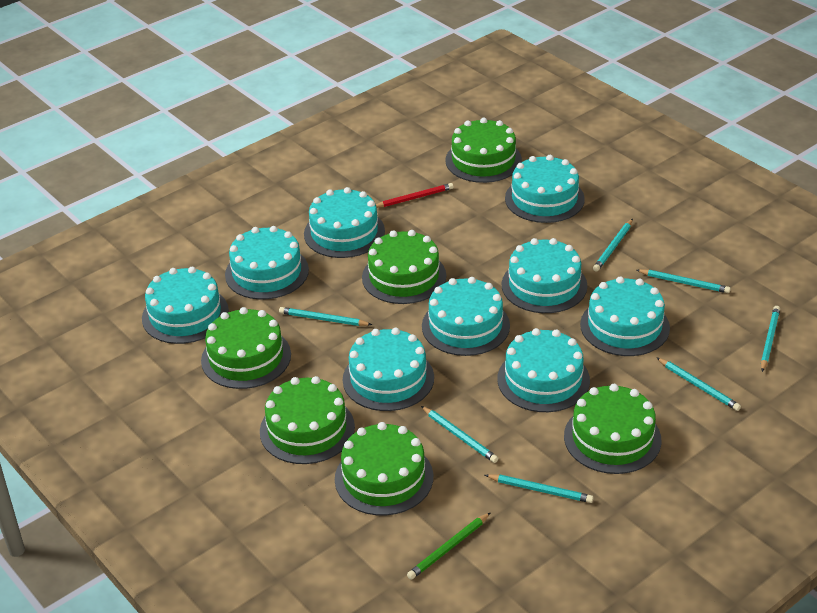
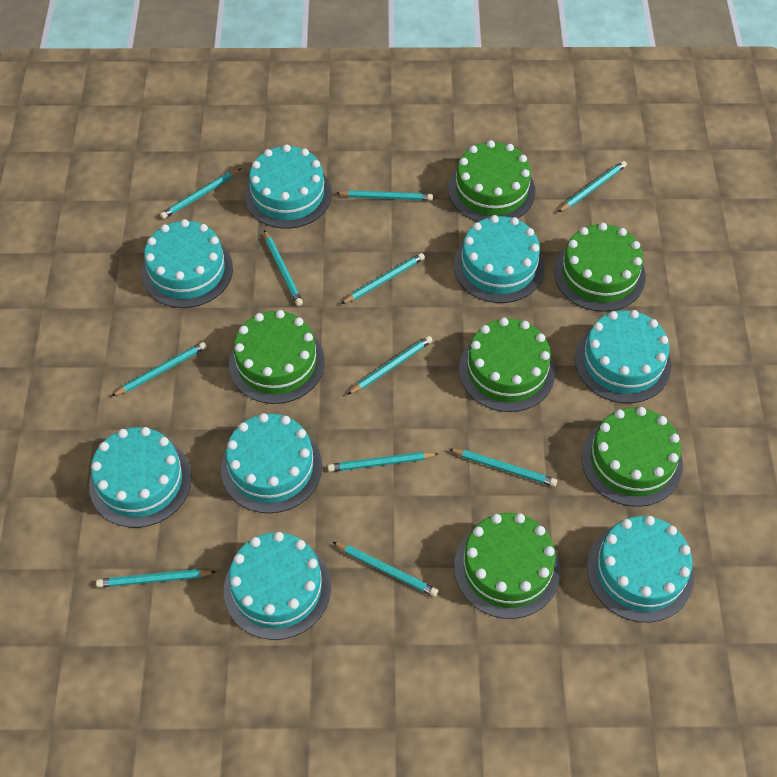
green pencil: 1 -> 0
red pencil: 1 -> 0
turquoise cake: 9 -> 8
turquoise pencil: 7 -> 11

